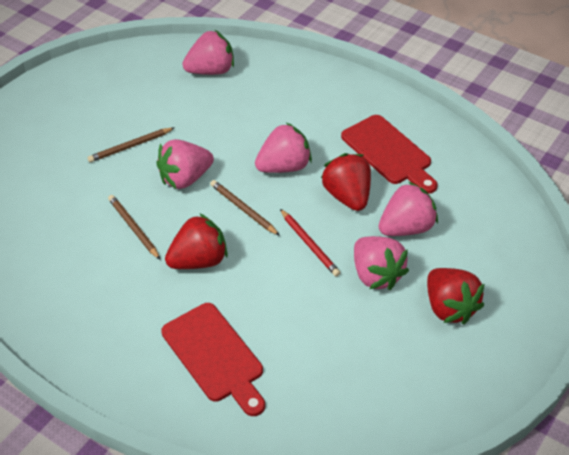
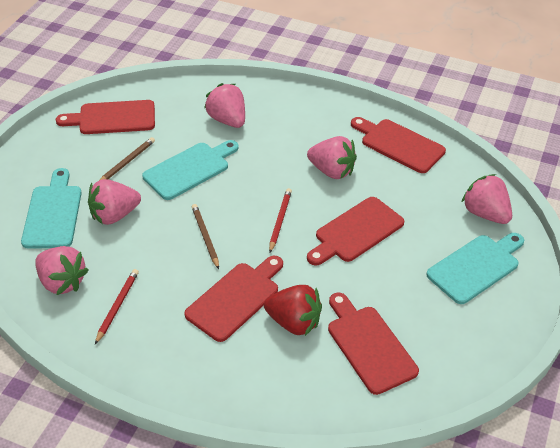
brown pencil: 3 -> 2
red cutting board: 2 -> 5
red pencil: 1 -> 2
red strawberry: 3 -> 1
turquoise cutting board: 0 -> 3

